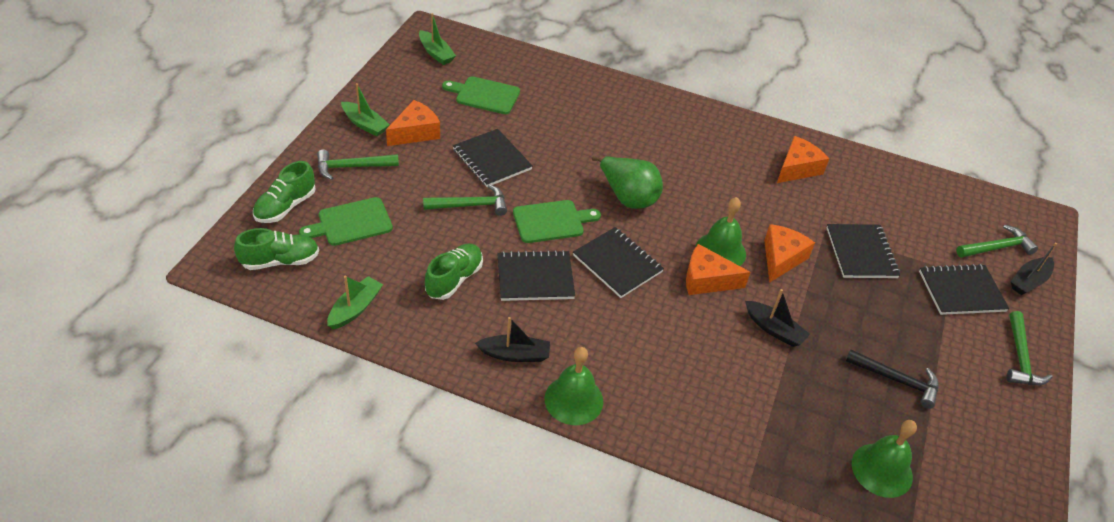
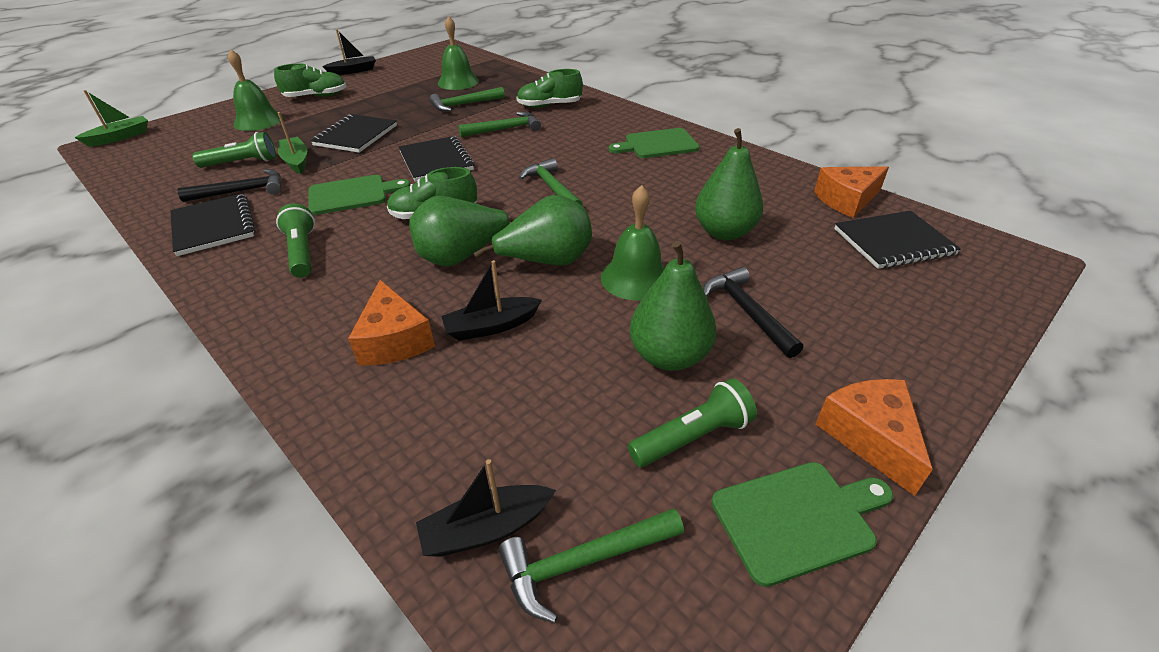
black hammer: 1 -> 2
black notebook: 5 -> 4
green boat: 3 -> 2
green flashlight: 0 -> 3
green pear: 1 -> 4
orange cheese: 4 -> 3

